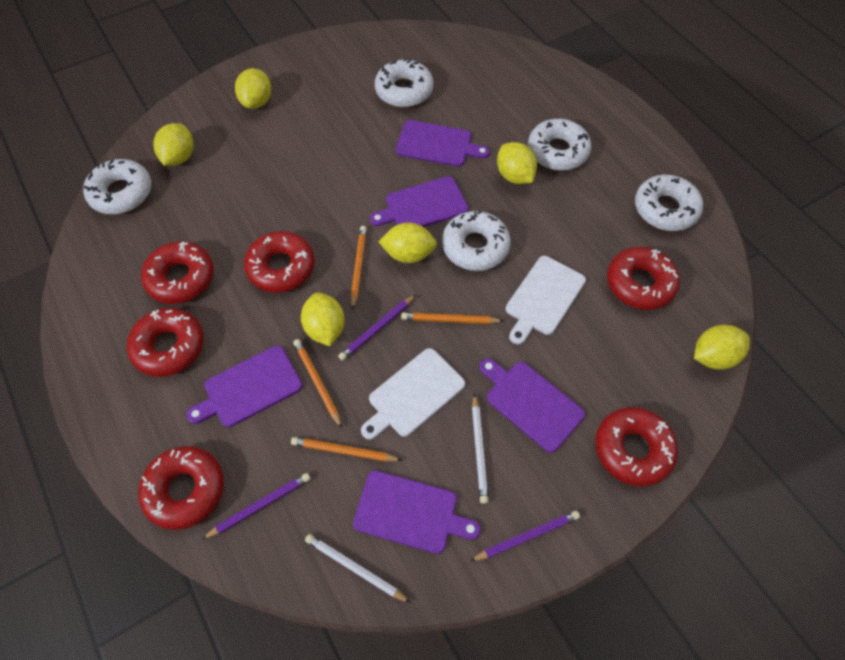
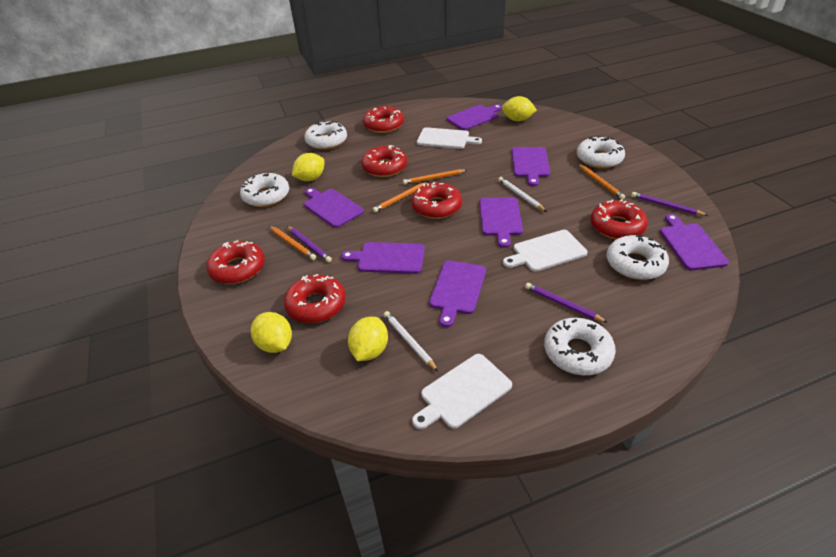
purple cutting board: 5 -> 7
white cutting board: 2 -> 3
yellow lemon: 6 -> 4

